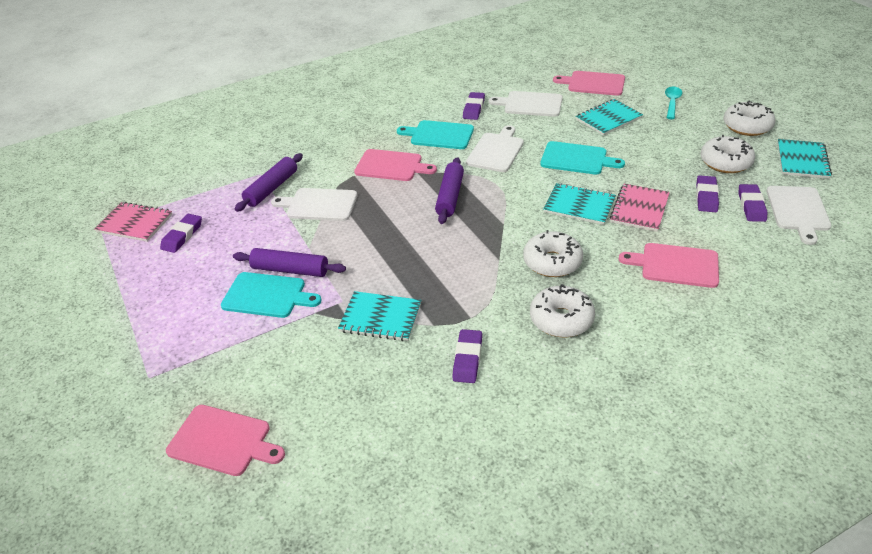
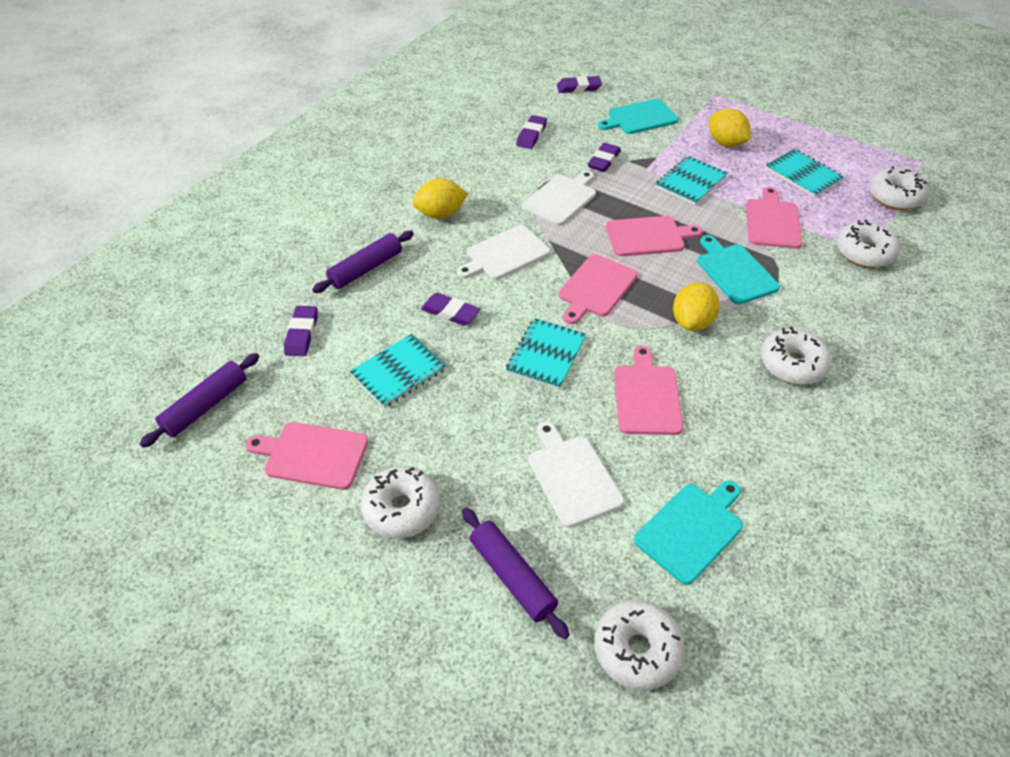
pink cutting board: 4 -> 5
pink notebook: 2 -> 0
turquoise spoon: 1 -> 0
white cutting board: 4 -> 3
white donut: 4 -> 5
yellow lemon: 0 -> 3

